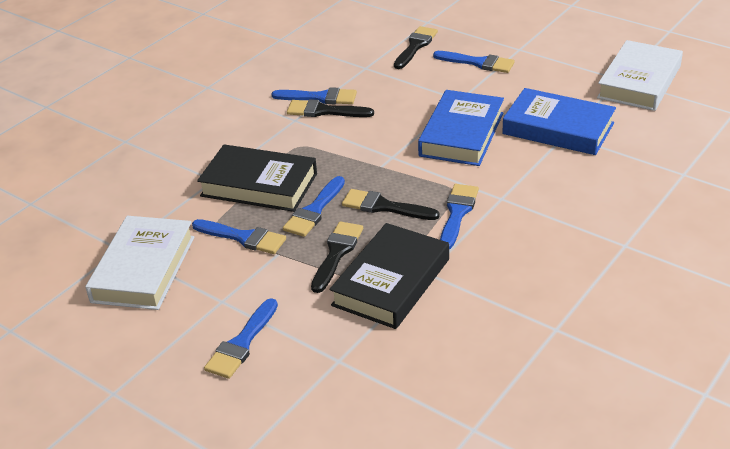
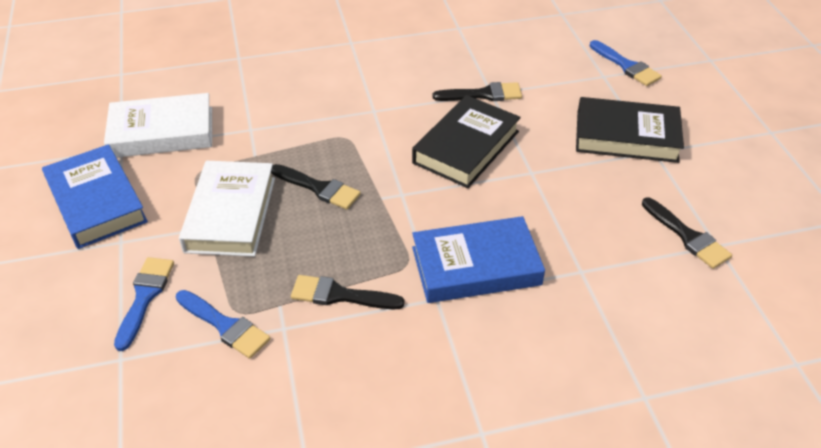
blue brush: 6 -> 3

